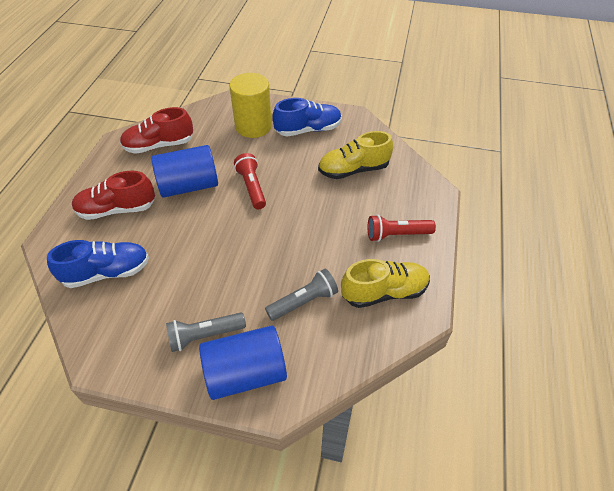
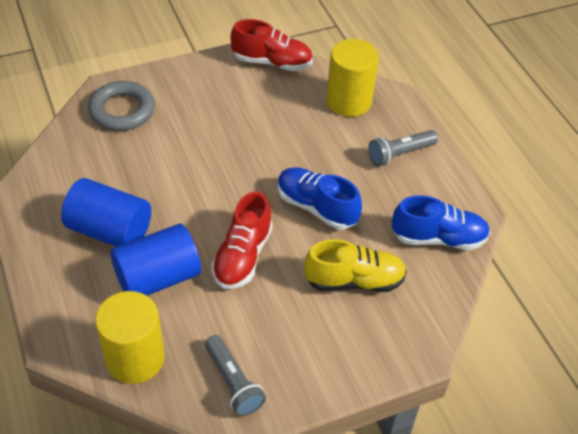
grey ring: 0 -> 1
red flashlight: 2 -> 0
yellow cylinder: 1 -> 2
yellow shoe: 2 -> 1

